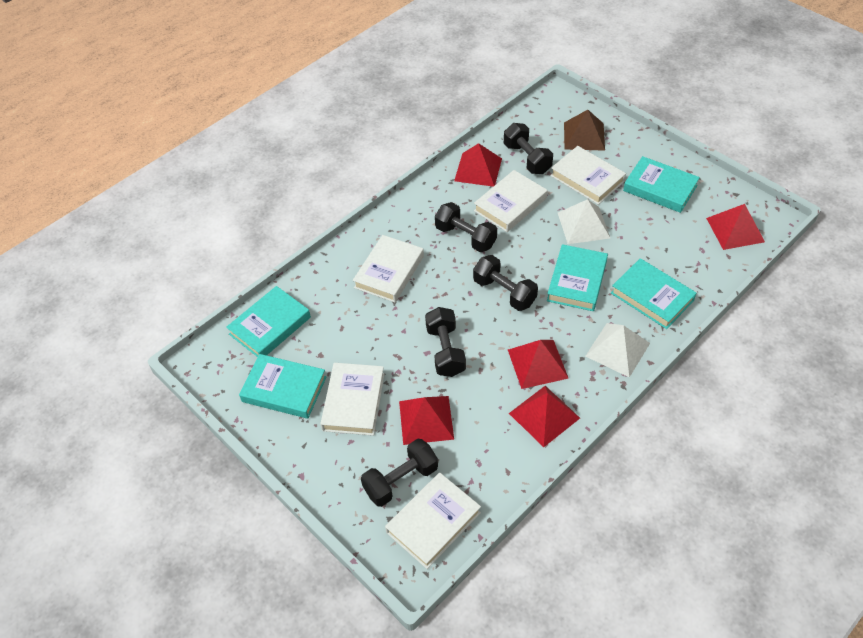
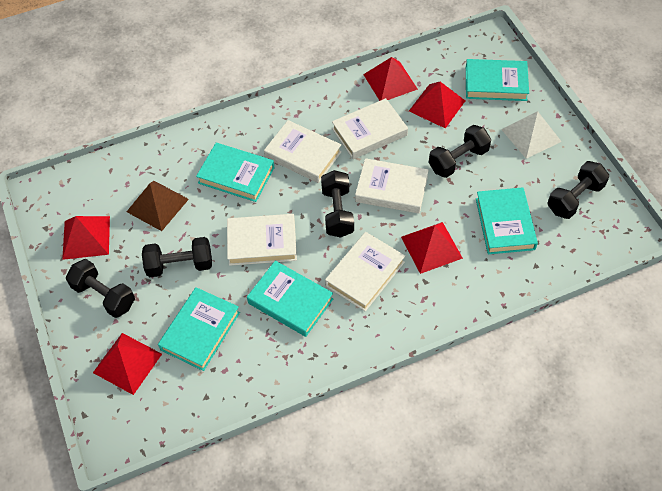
white pyramid: 2 -> 1

